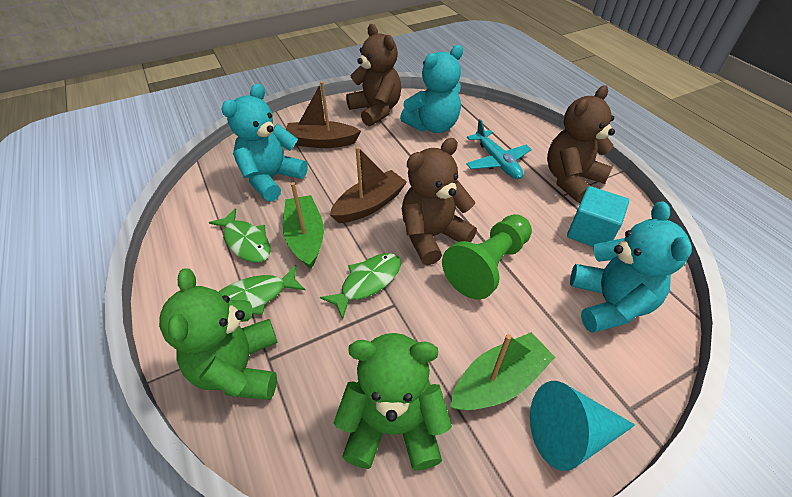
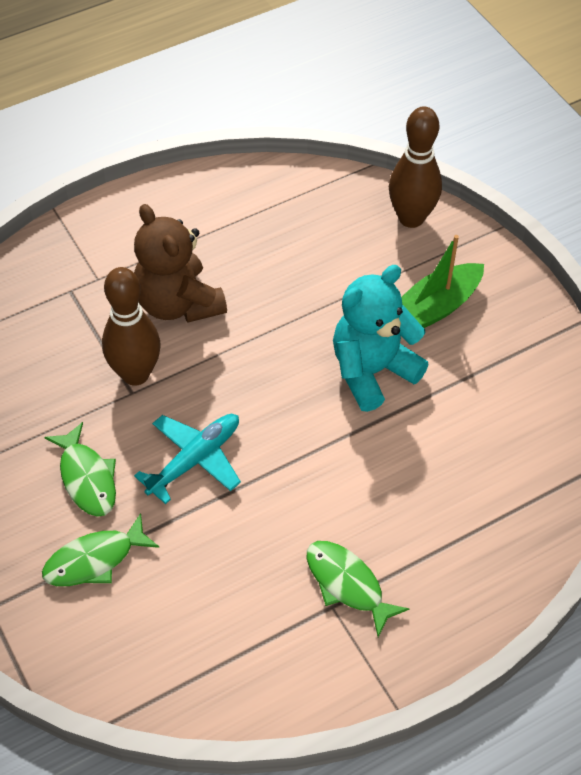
brown boat: 2 -> 0
brown bowling pin: 0 -> 2
brown teddy bear: 3 -> 1
green boat: 2 -> 1
green pawn: 1 -> 0
green teddy bear: 2 -> 0
turquoise cone: 1 -> 0
turquoise cube: 1 -> 0
turquoise teddy bear: 3 -> 1

